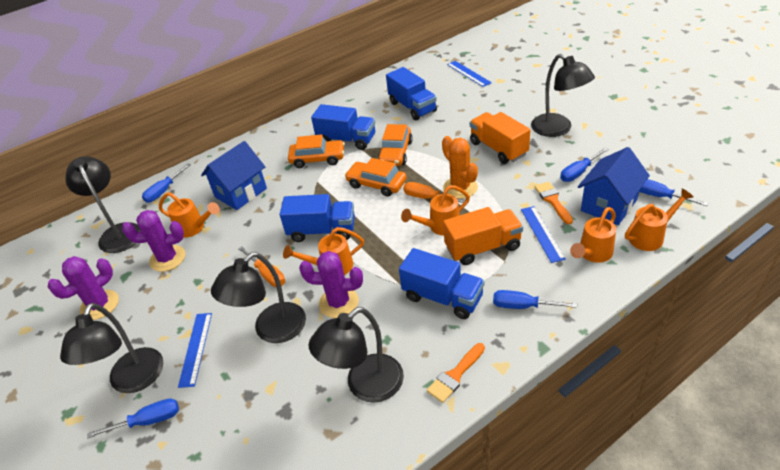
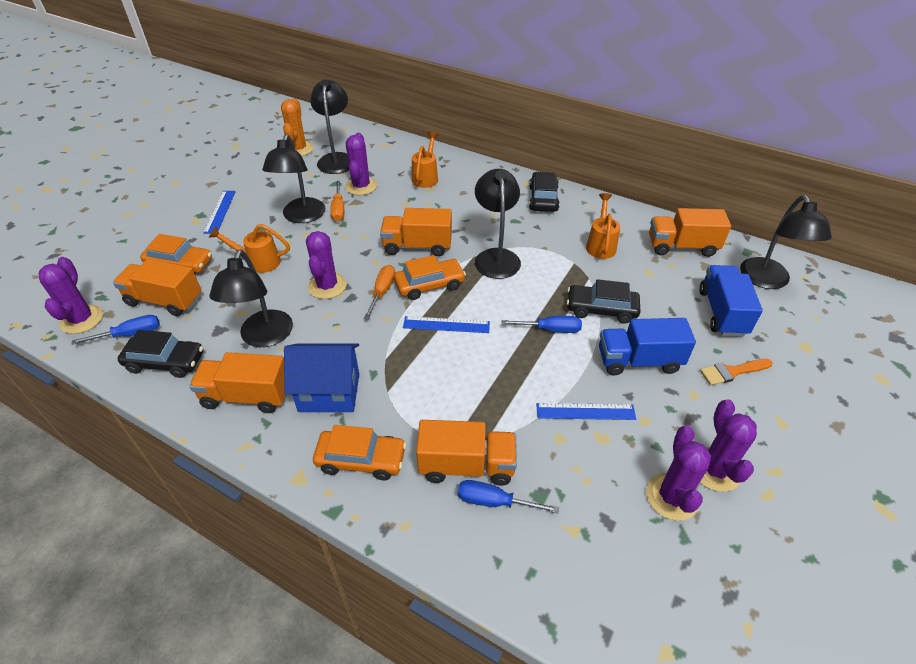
black car: 0 -> 3
blue house: 2 -> 1
blue screwdriver: 5 -> 3
blue truck: 4 -> 2
orange brush: 2 -> 1
orange truck: 2 -> 5
orange watering can: 5 -> 3
purple cactus: 3 -> 5

